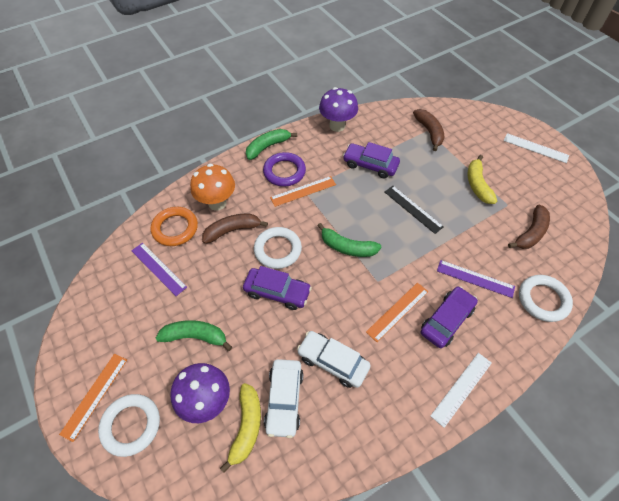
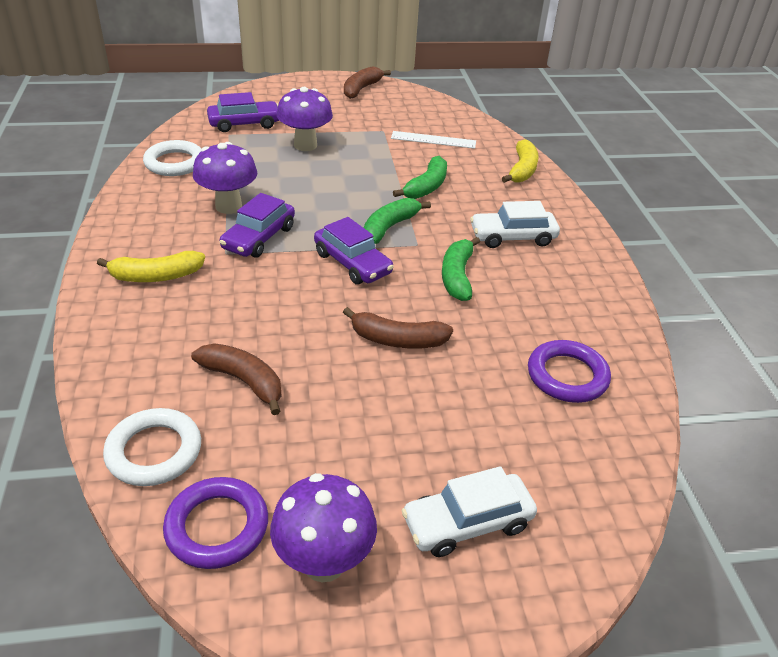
black ruler: 1 -> 0
orange mushroom: 1 -> 0
orange ring: 1 -> 0
orange ruler: 3 -> 0
purple mushroom: 2 -> 3
purple ring: 1 -> 2
purple ruler: 2 -> 0
white ring: 3 -> 2
white ruler: 2 -> 1

